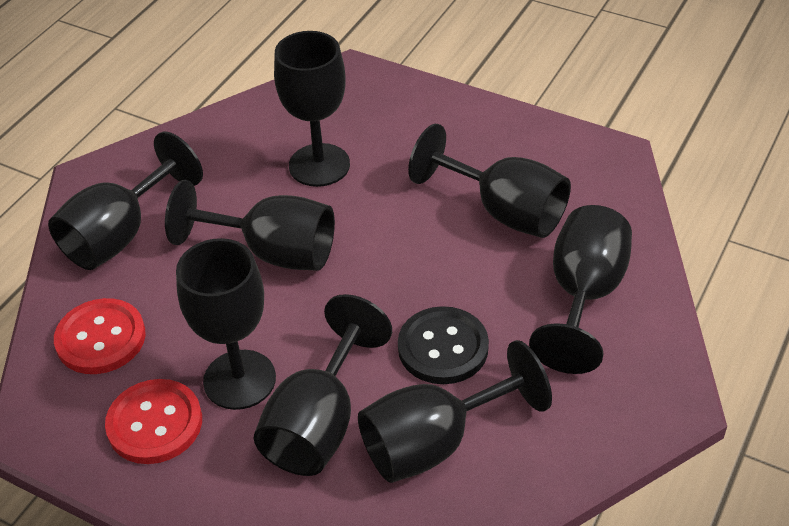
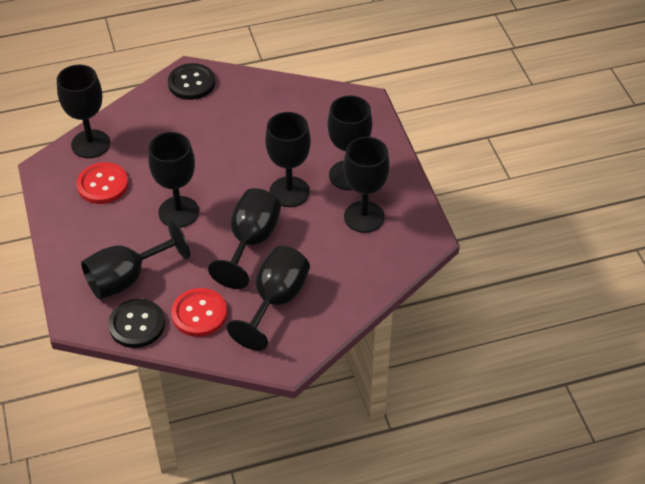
black button: 1 -> 2

